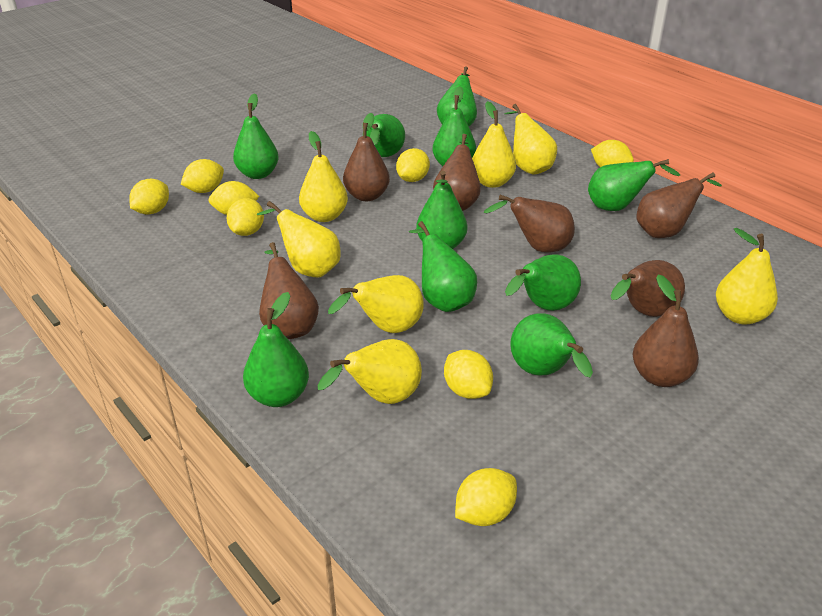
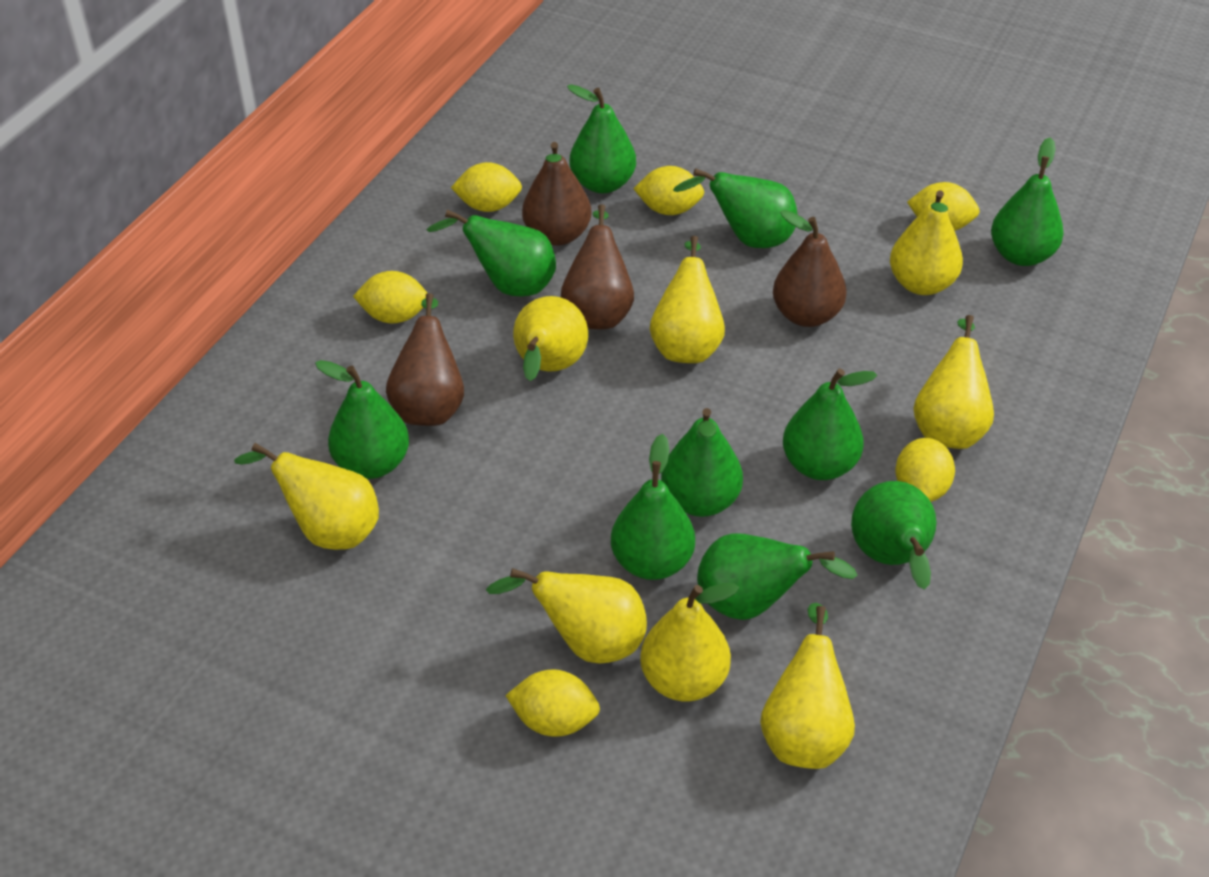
brown pear: 7 -> 4
yellow lemon: 8 -> 6
yellow pear: 7 -> 8

